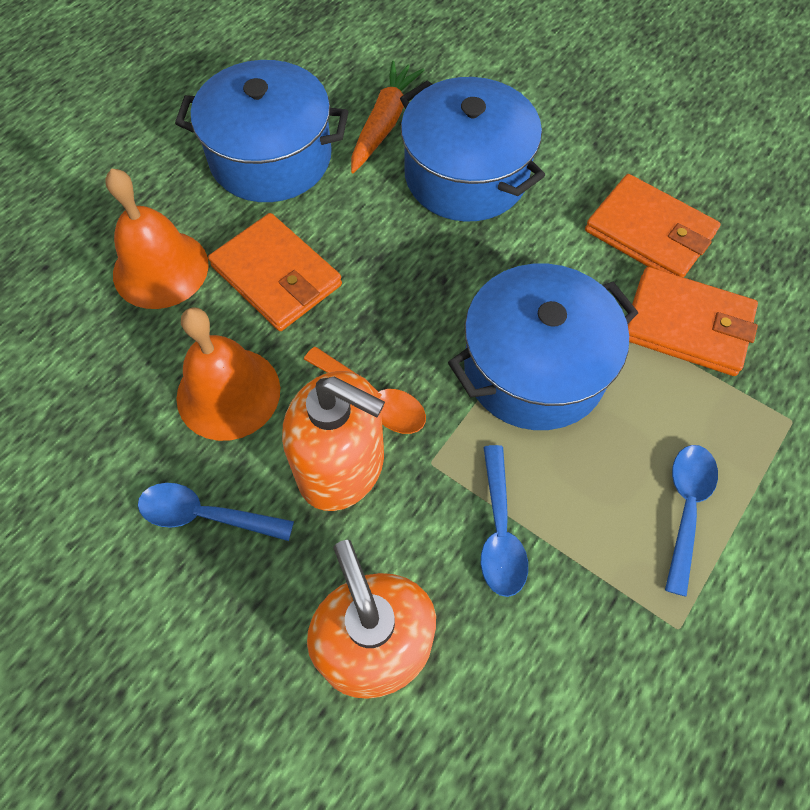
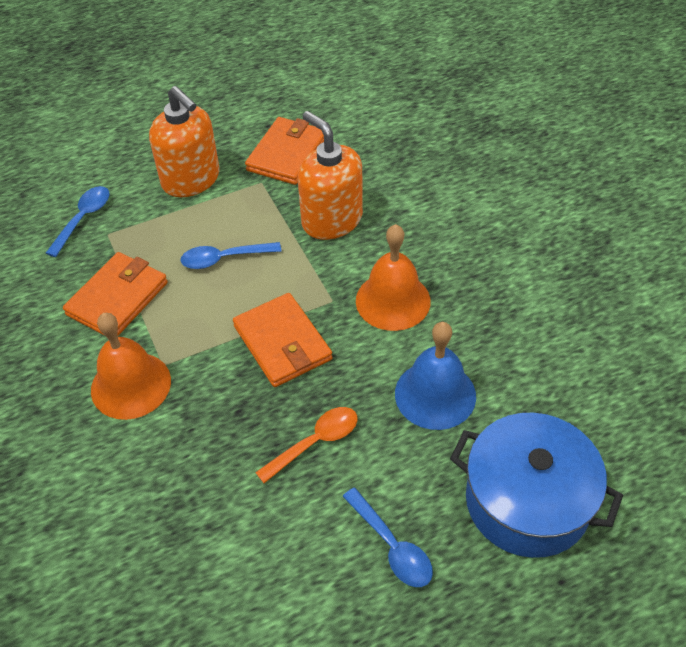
blue bell: 0 -> 1
blue pot: 3 -> 1
orange carrot: 1 -> 0

